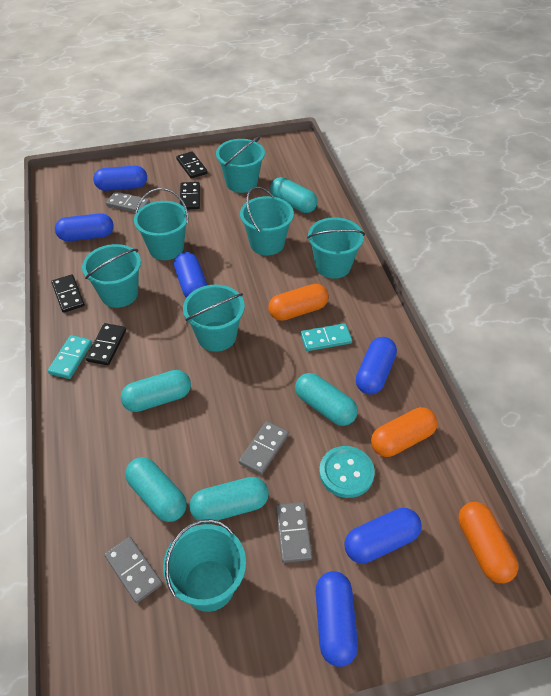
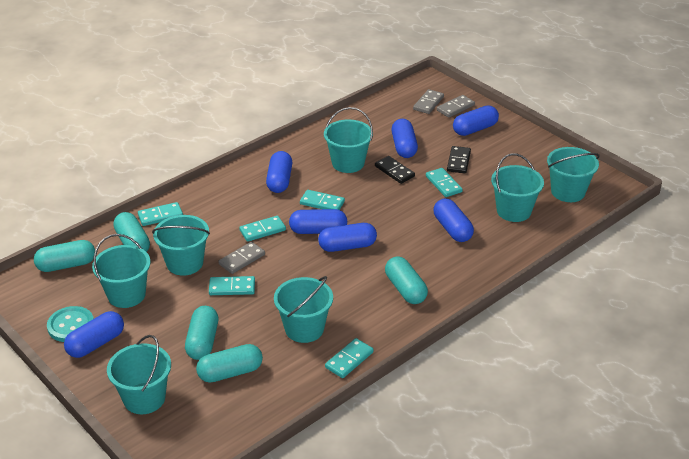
black domino: 4 -> 2
blue capsule: 6 -> 7
grey domino: 4 -> 3
orange capsule: 3 -> 0
turquoise domino: 2 -> 6

